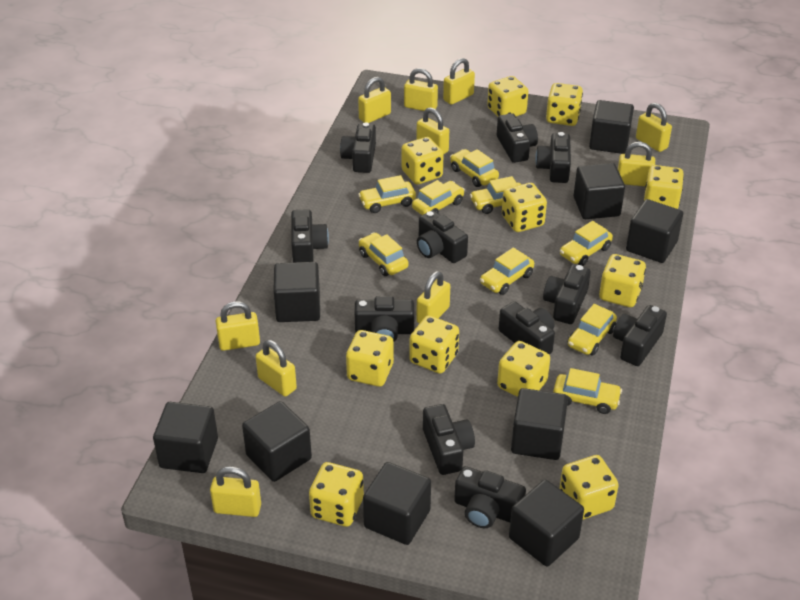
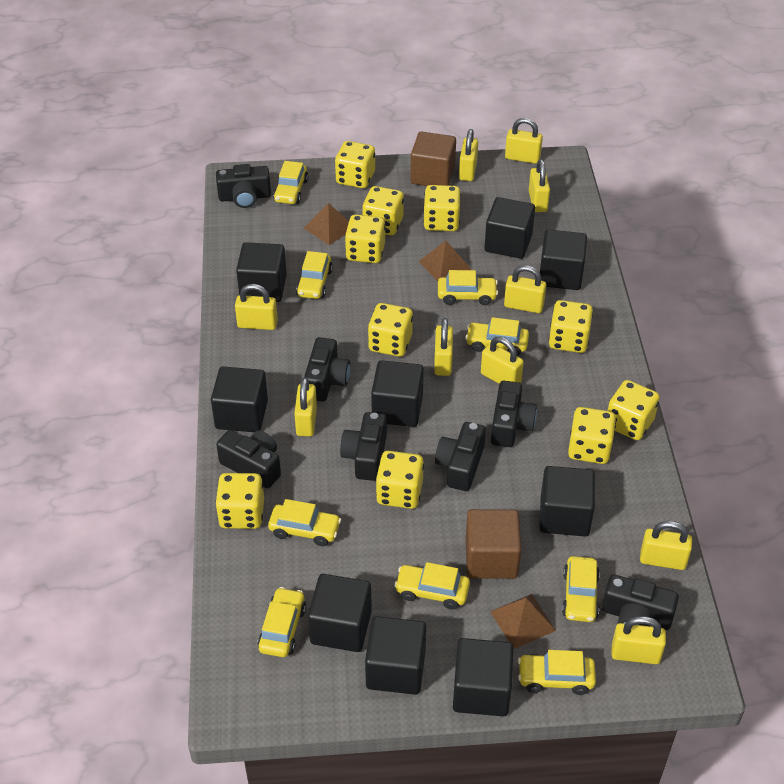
black camera: 11 -> 7
brown cube: 0 -> 2
brown pyramid: 0 -> 3
yellow dice: 11 -> 10

